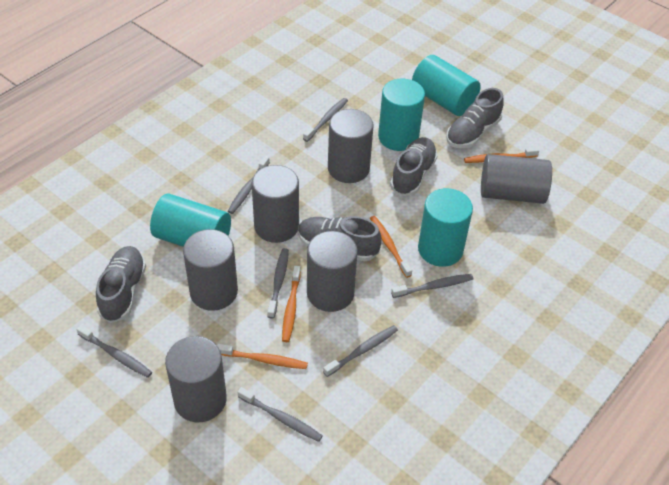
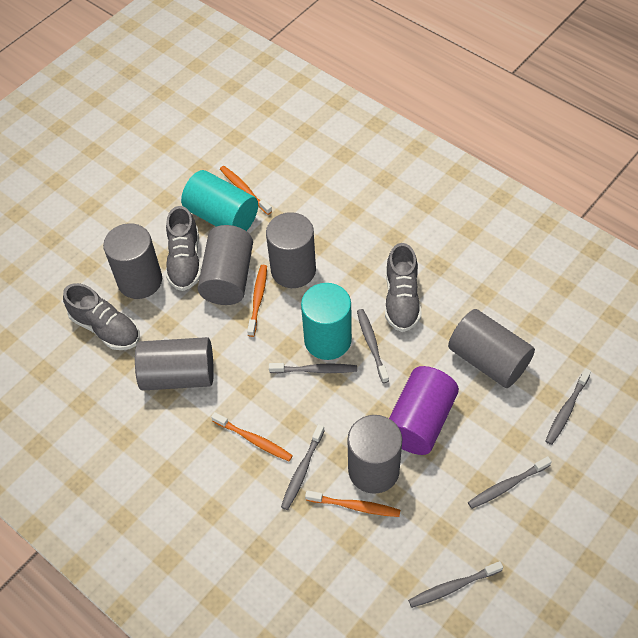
grey shoe: 4 -> 3
grey toothbrush: 7 -> 6
purple cylinder: 0 -> 1
turquoise cylinder: 4 -> 2

